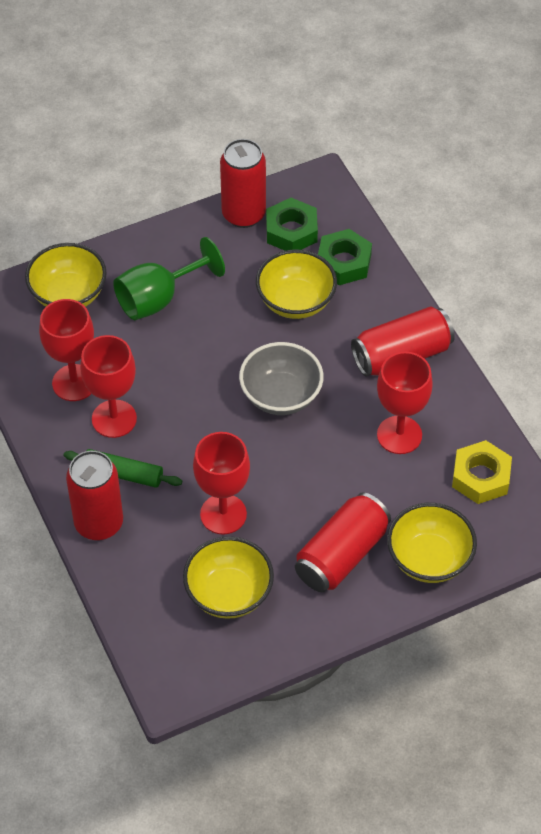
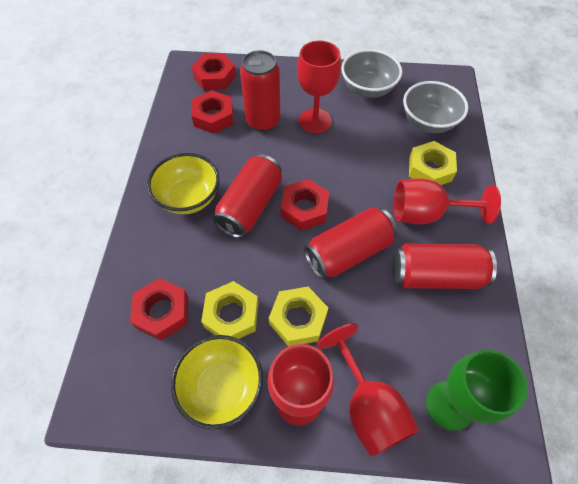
green nut: 2 -> 0
green rolling pin: 1 -> 0
grey bowl: 1 -> 2
red nut: 0 -> 4
yellow bowl: 4 -> 2
yellow nut: 1 -> 3

